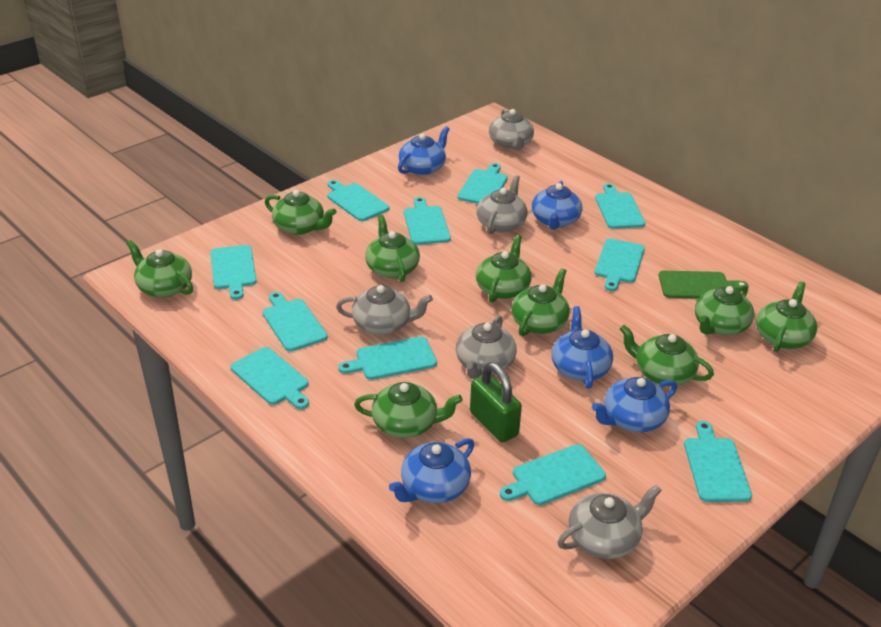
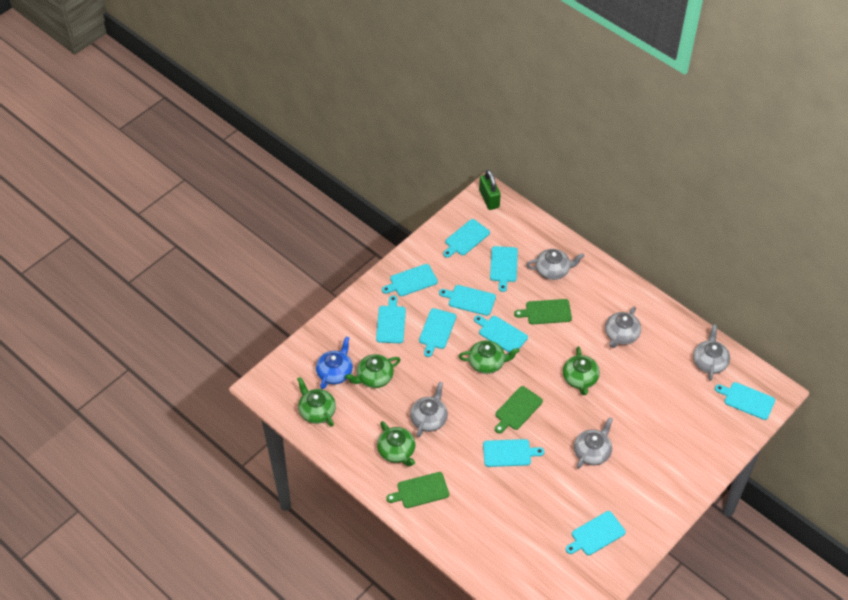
blue teapot: 5 -> 1
green cutting board: 1 -> 3
green teapot: 9 -> 5
turquoise cutting board: 11 -> 10

